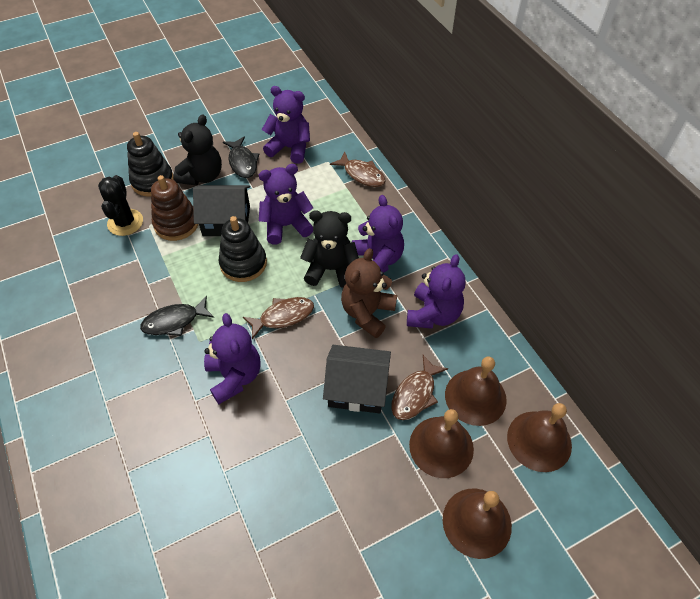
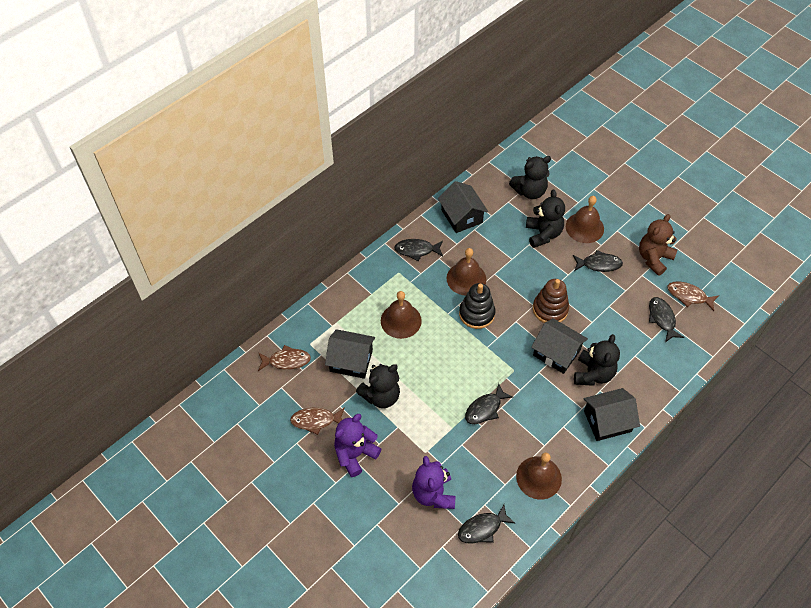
black cactus: 1 -> 0
black fish: 2 -> 5
black house: 2 -> 4
black stacking toy: 2 -> 1
black teddy bear: 2 -> 4
purple teddy bear: 5 -> 2

